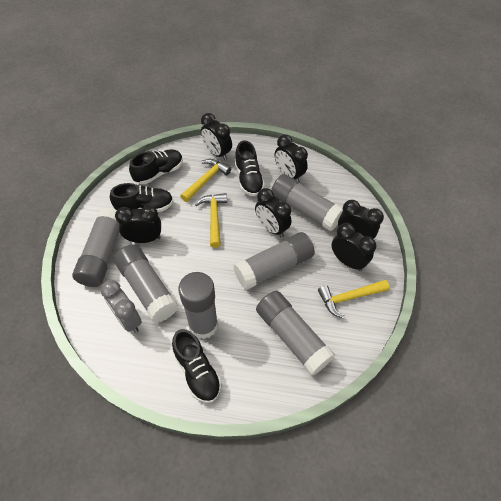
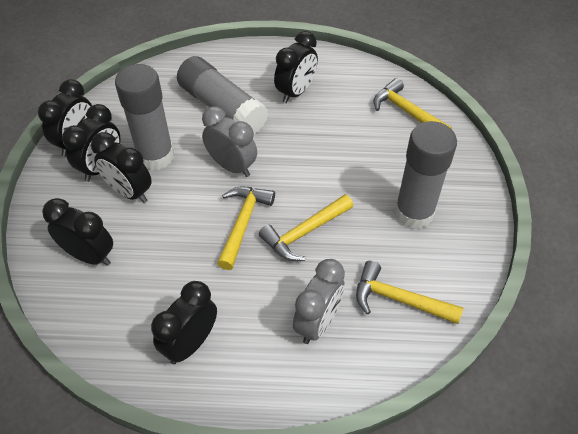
black shoe: 4 -> 0
grey clock: 1 -> 2
grey glue stick: 6 -> 3
yellow hammer: 3 -> 4

